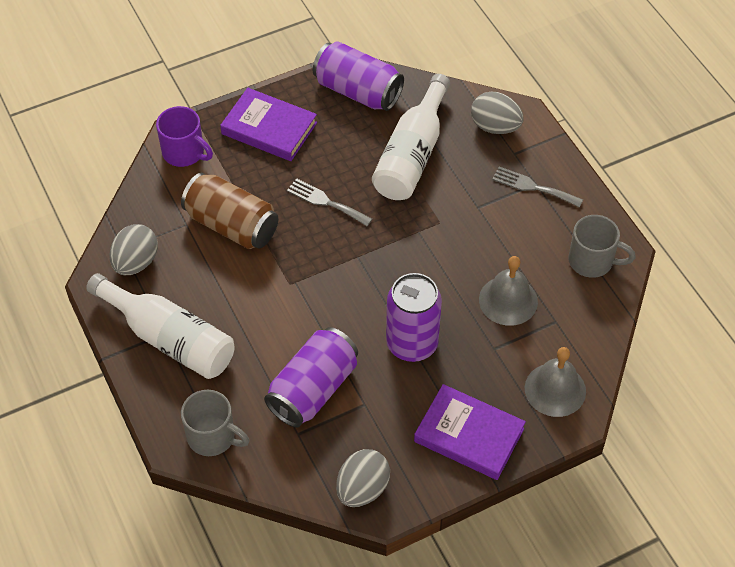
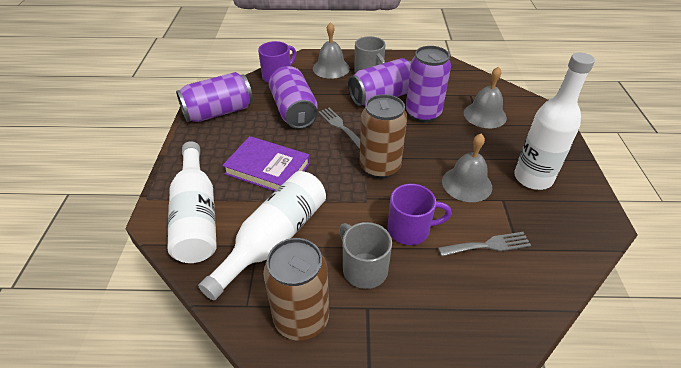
brown can: 1 -> 2
grey bell: 2 -> 3
grey egg: 3 -> 0
purple book: 2 -> 1
purple can: 3 -> 4
purple mug: 1 -> 2
white bottle: 2 -> 3

